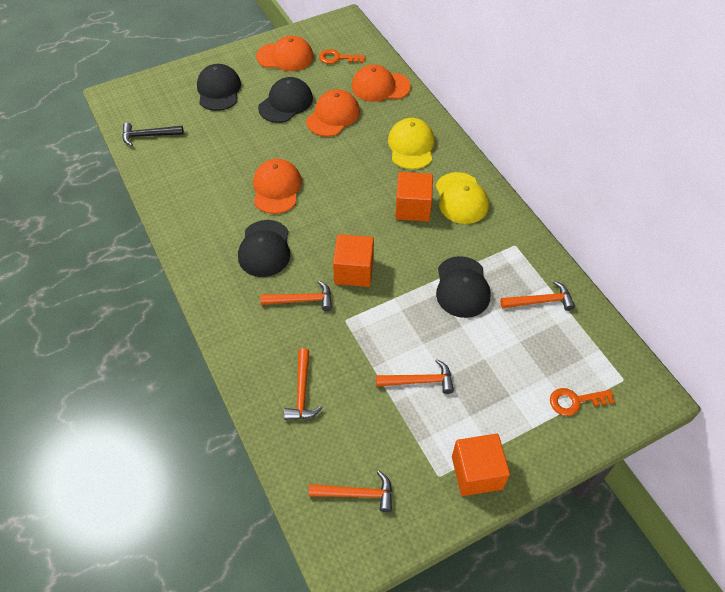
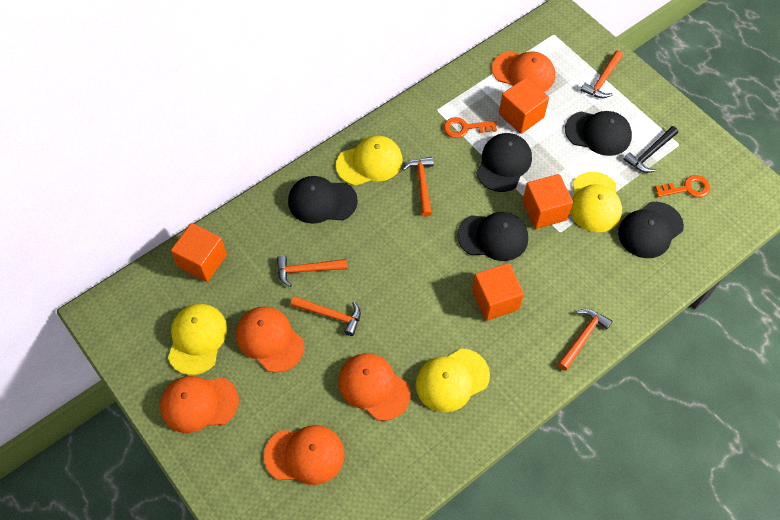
black cap: 4 -> 5
orange cap: 4 -> 5
orange cube: 3 -> 4
yellow cap: 2 -> 4

